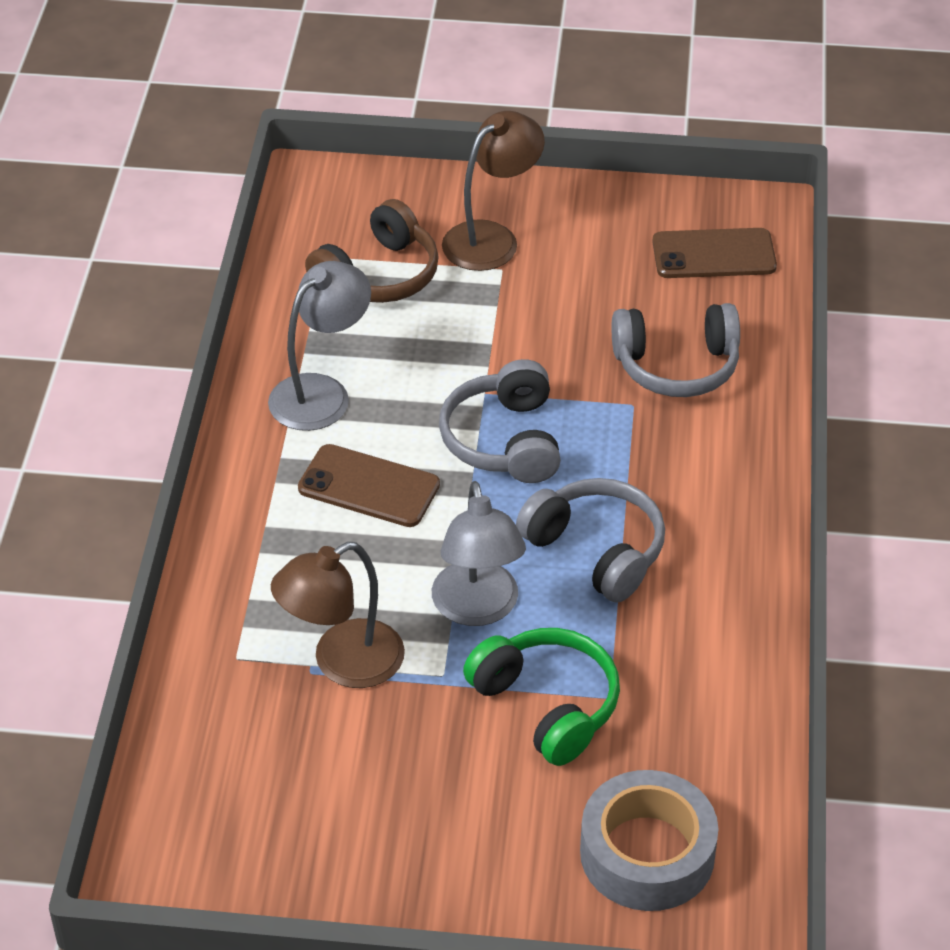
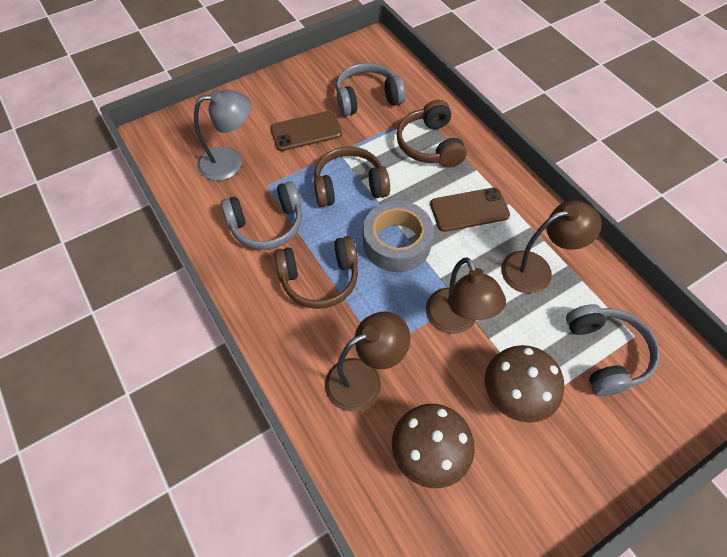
brown headphones: 1 -> 3
brown lamp: 2 -> 3
brown mushroom: 0 -> 2
green headphones: 1 -> 0
grey lamp: 2 -> 1

